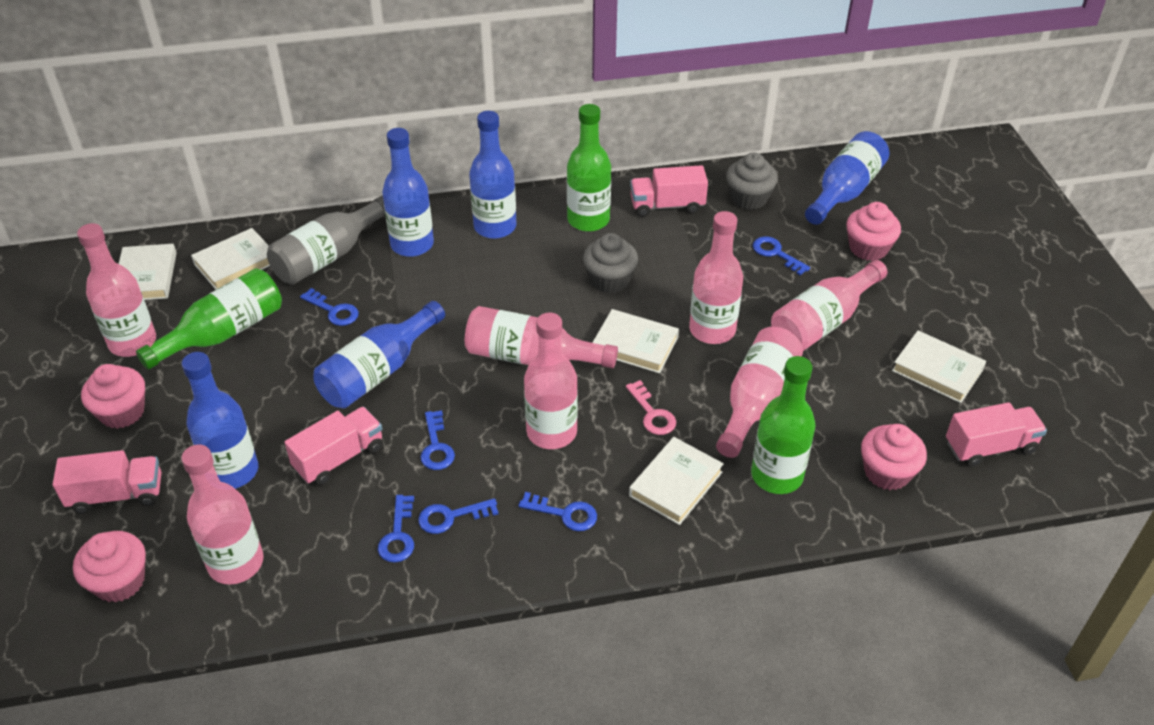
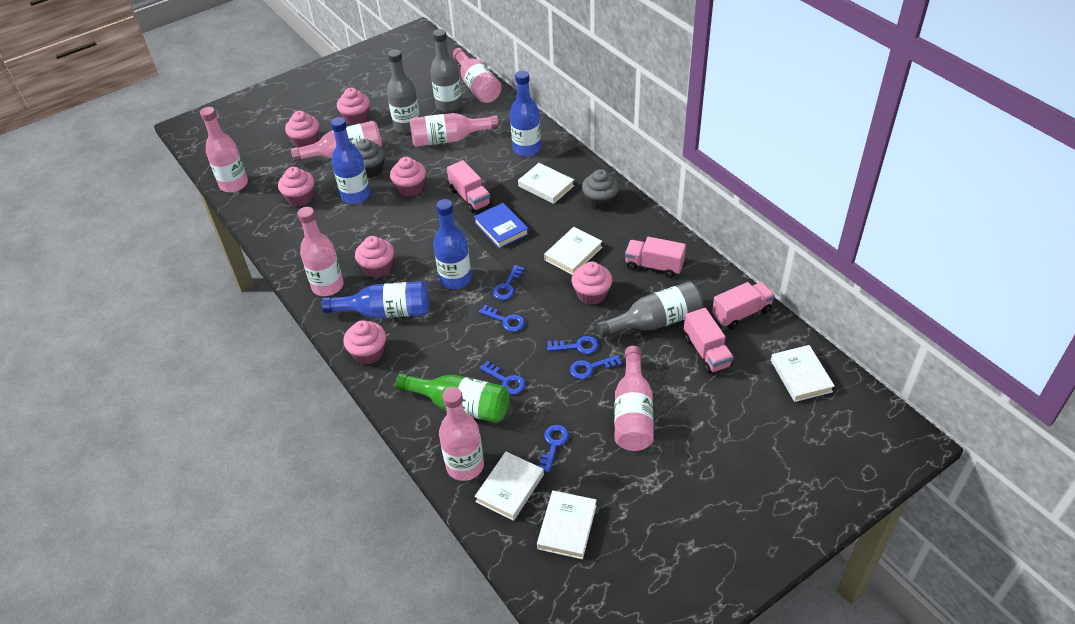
blue book: 0 -> 1
blue bottle: 5 -> 4
green bottle: 3 -> 1
grey bottle: 1 -> 3
pink cupcake: 4 -> 7
pink key: 1 -> 0

